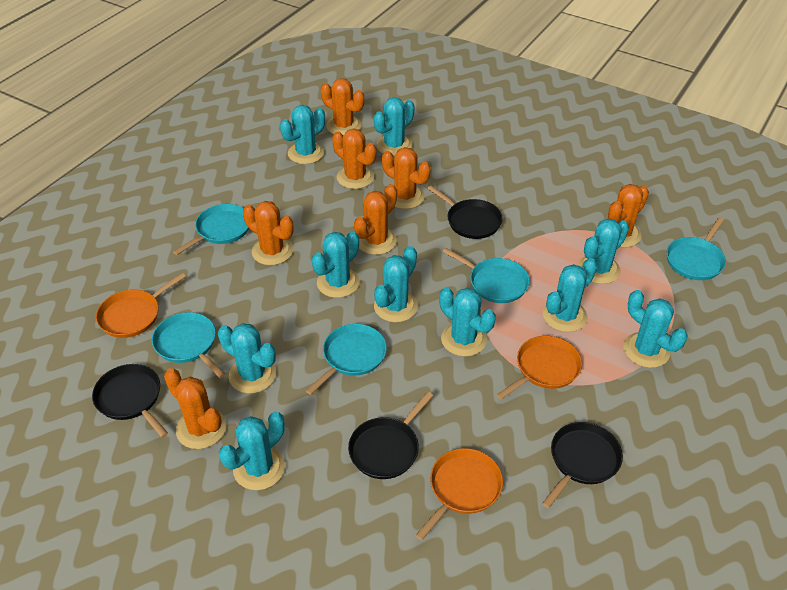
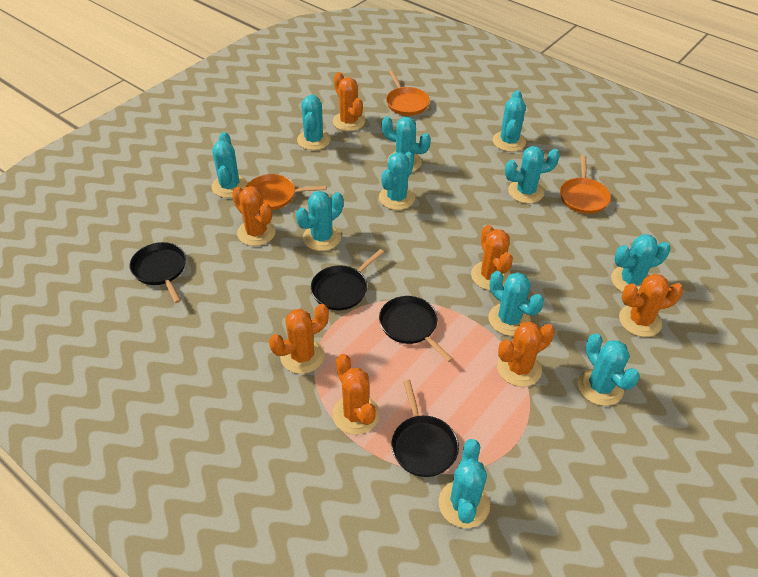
turquoise cactus: 10 -> 11
turquoise pan: 5 -> 0

